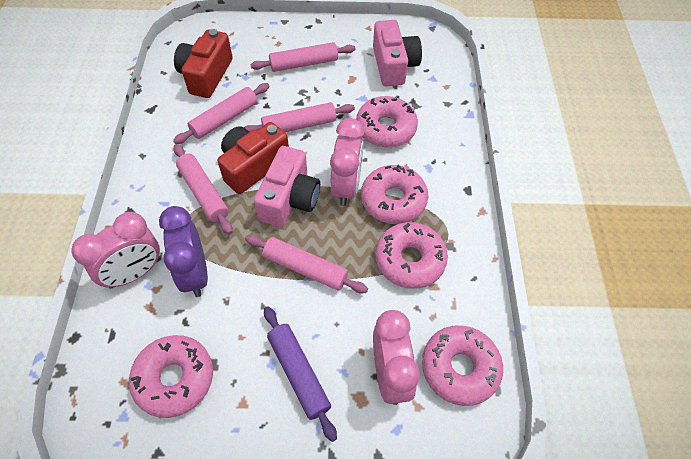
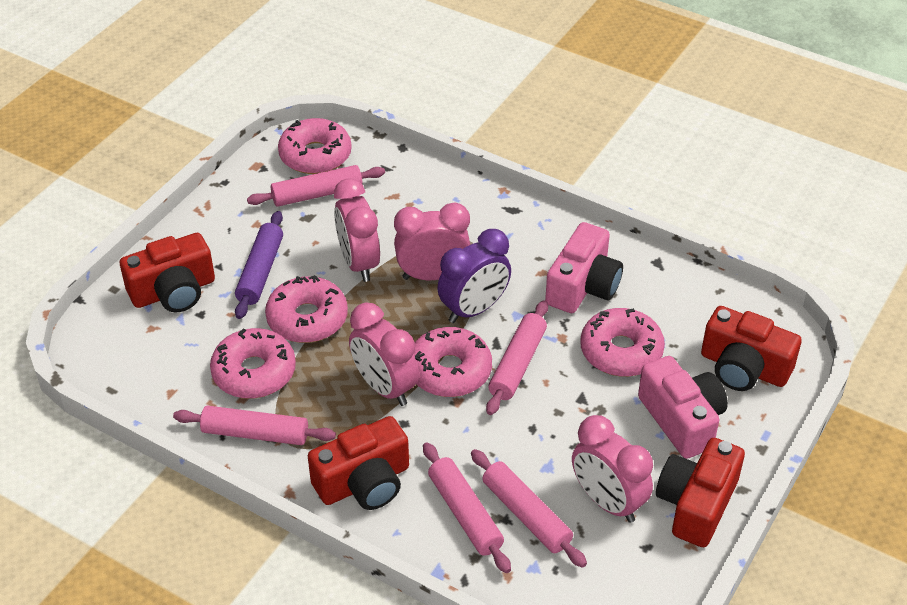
pink clock: 3 -> 4
red camera: 2 -> 4

